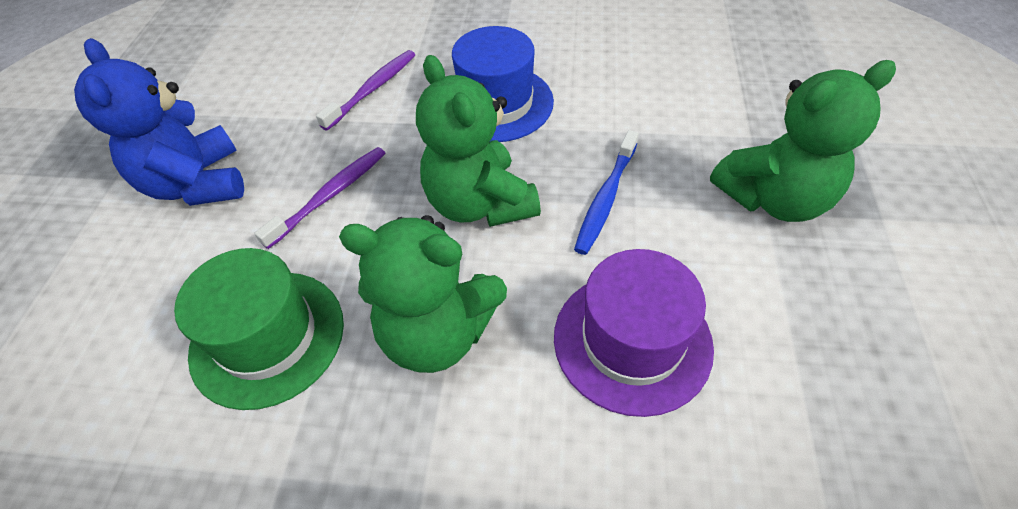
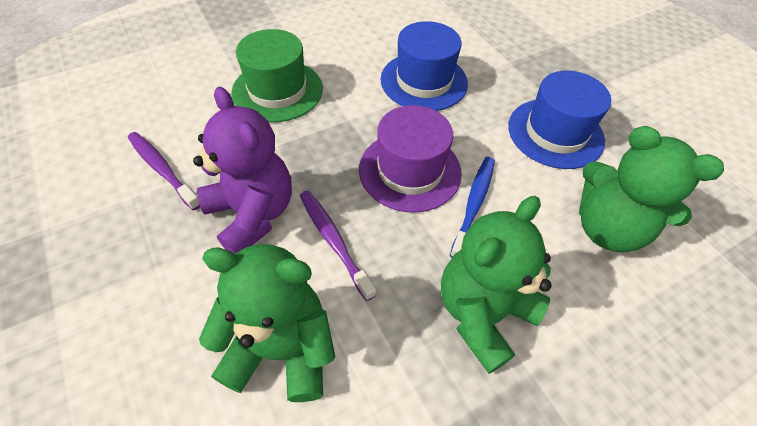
blue hat: 1 -> 2
blue teddy bear: 1 -> 0
purple teddy bear: 0 -> 1

